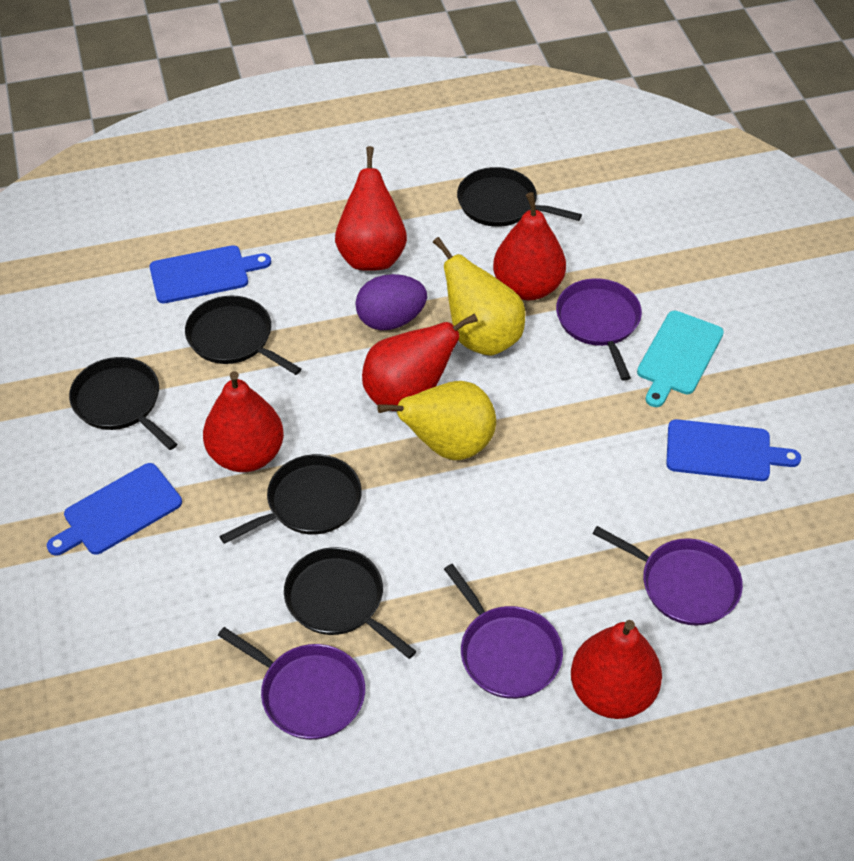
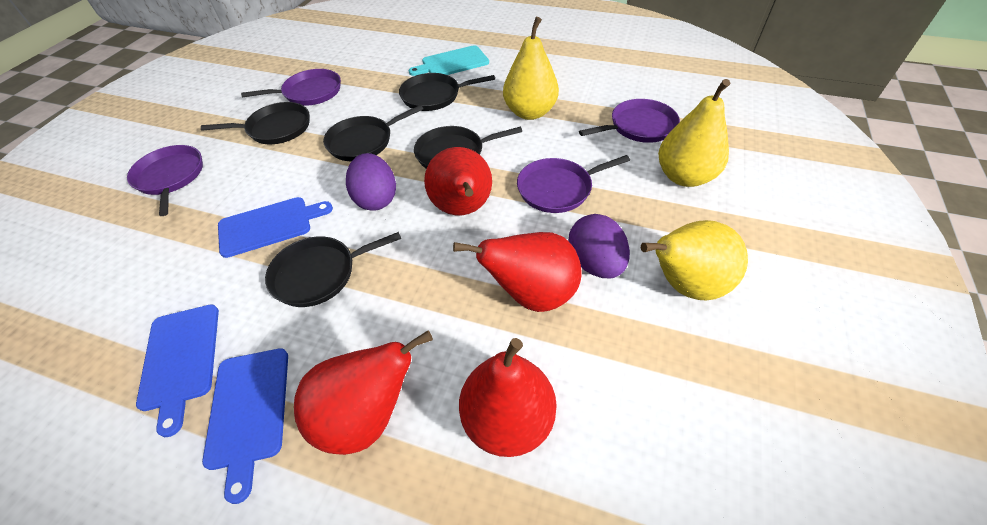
purple egg: 1 -> 2
red pear: 5 -> 4
yellow pear: 2 -> 3

